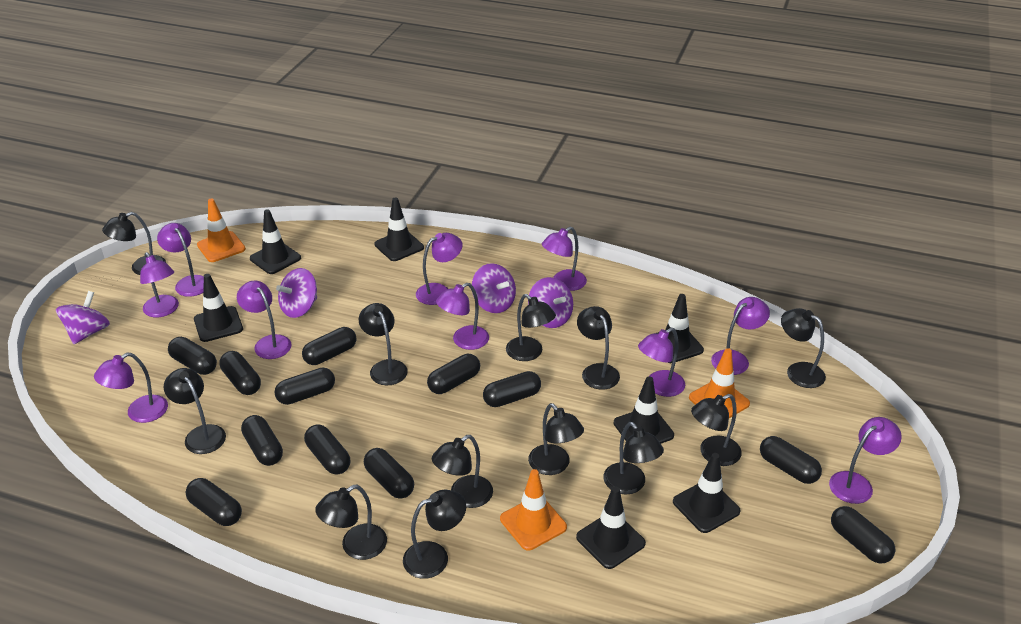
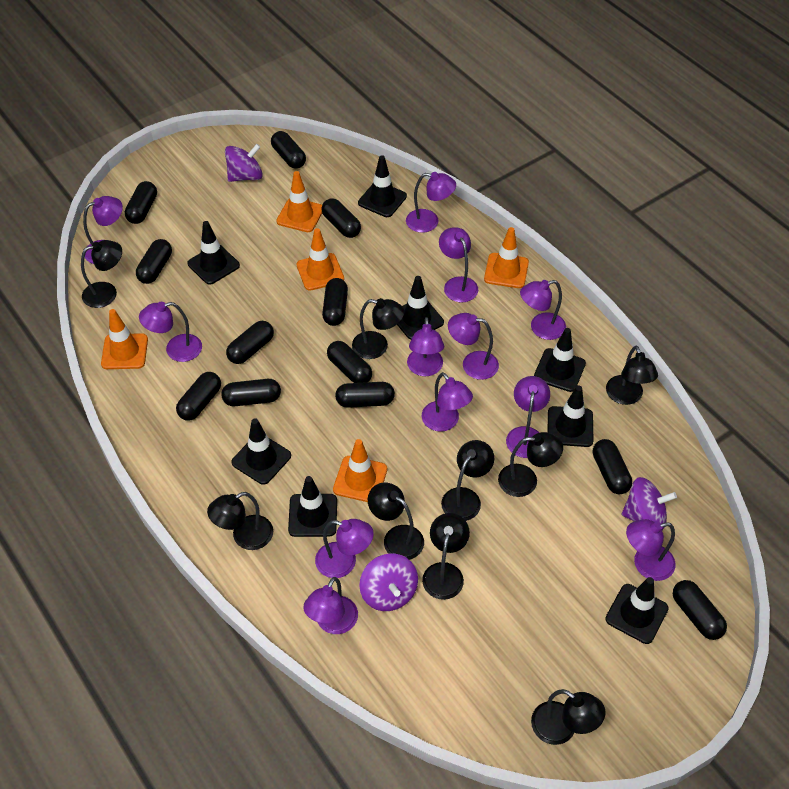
black lamp: 12 -> 9
black traffic cone: 7 -> 8
orange traffic cone: 3 -> 5
purple lamp: 10 -> 12
purple spinning top: 4 -> 3

